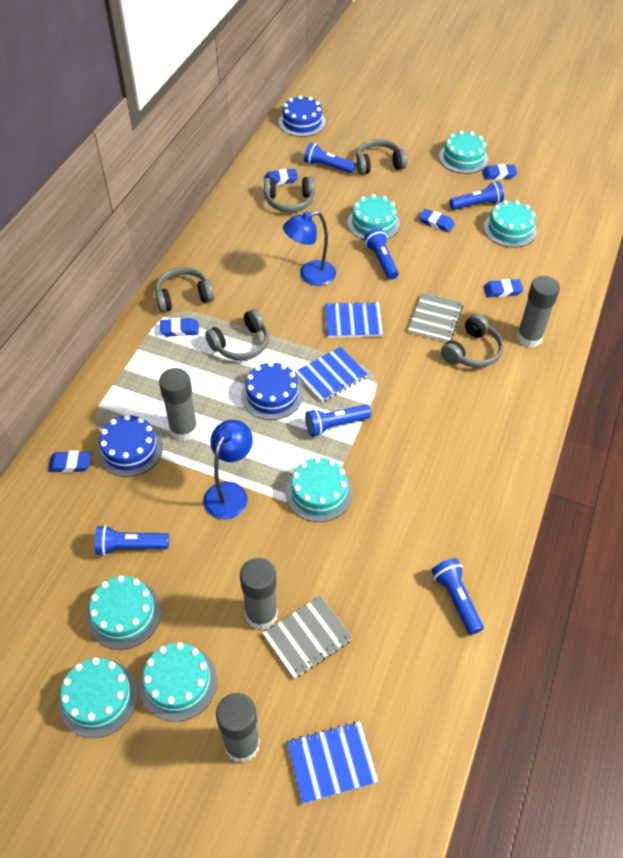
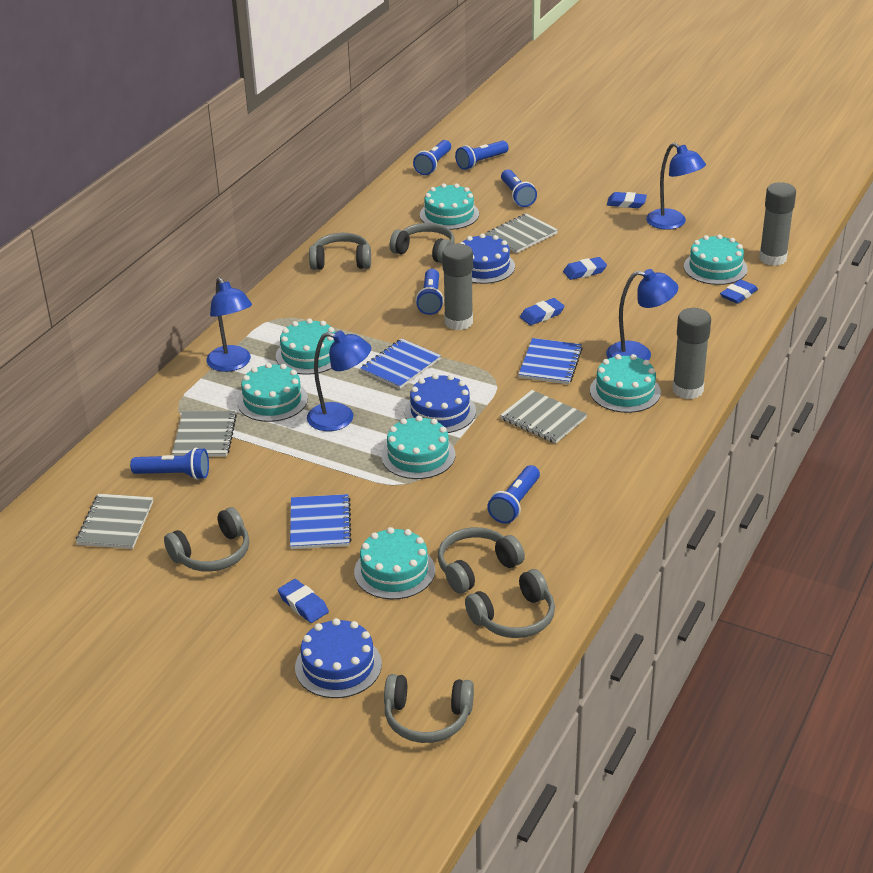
blue eraser: 6 -> 5
blue lamp: 2 -> 4
grey glue stick: 4 -> 3
grey headphones: 5 -> 6
grey notebook: 2 -> 4

